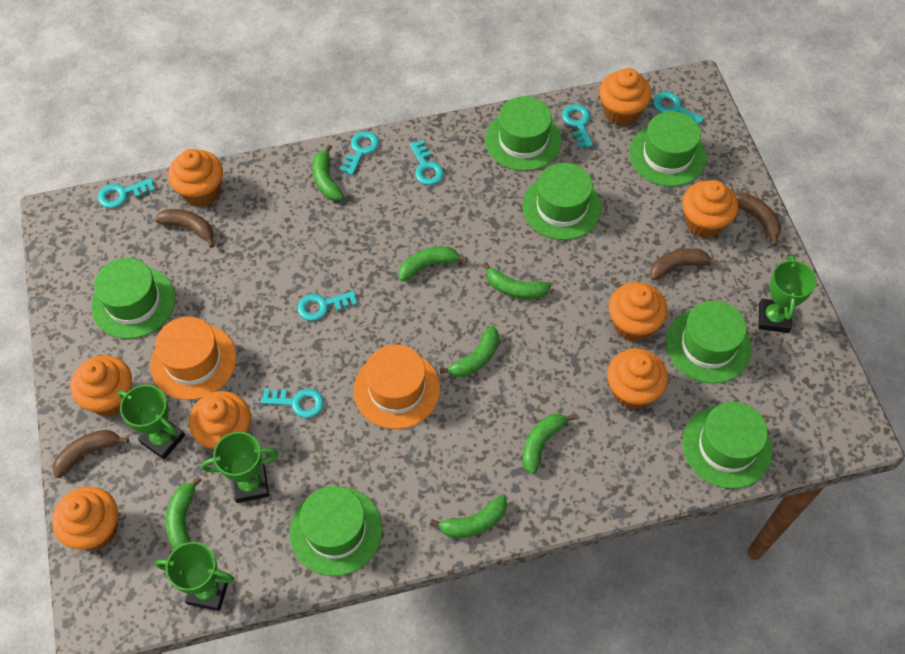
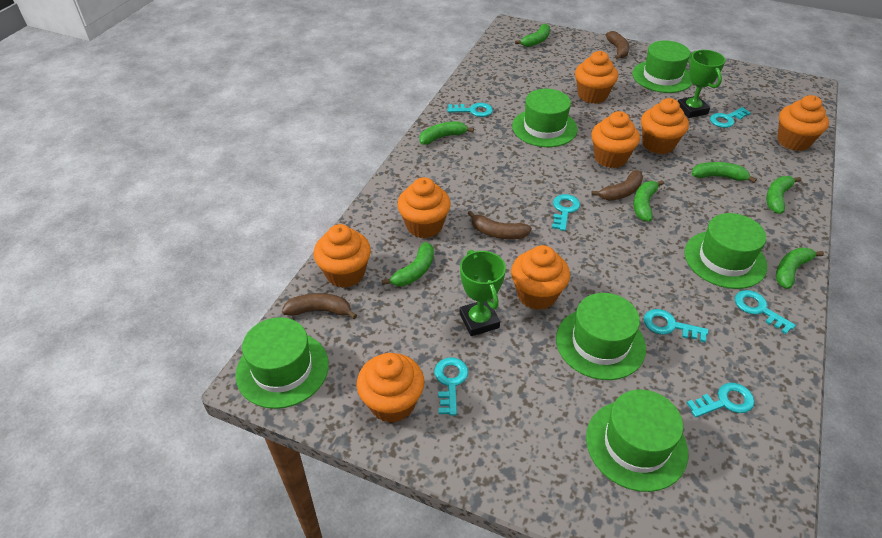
green hat: 7 -> 6
green trophy: 4 -> 2
orange hat: 2 -> 0

